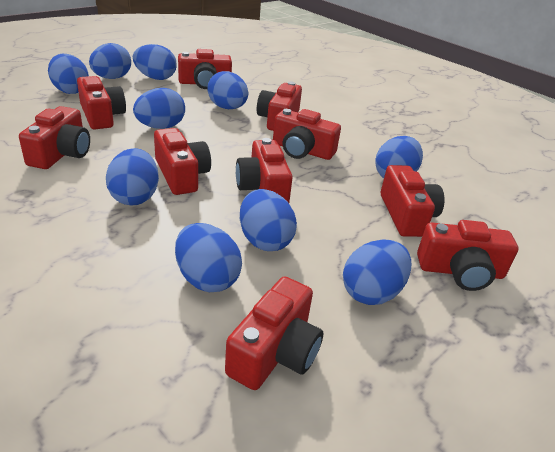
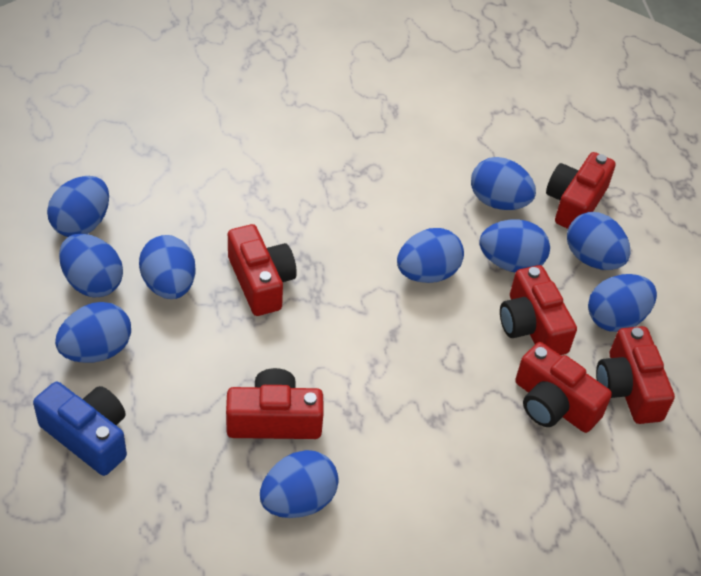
blue camera: 0 -> 1
red camera: 10 -> 6

